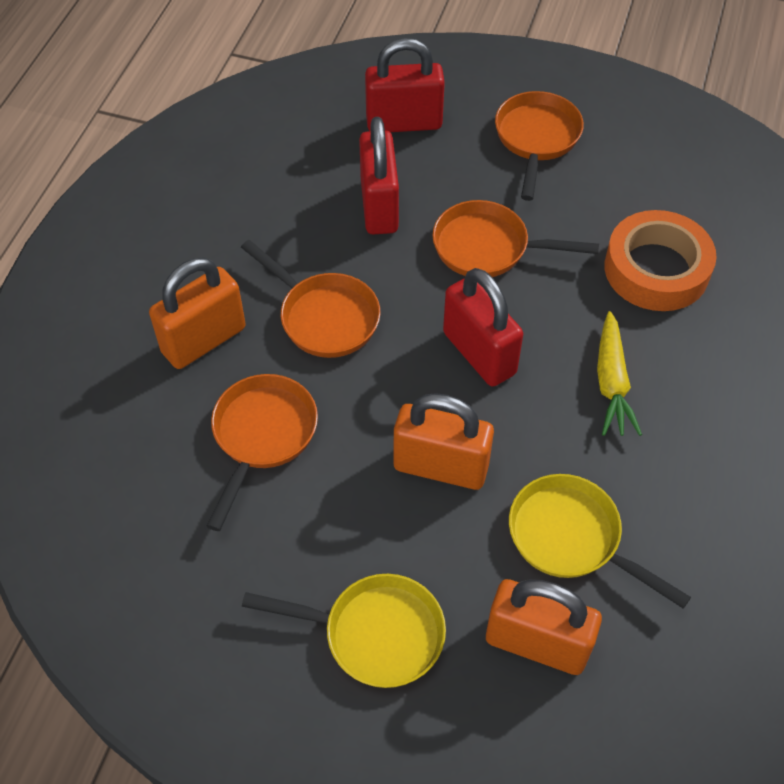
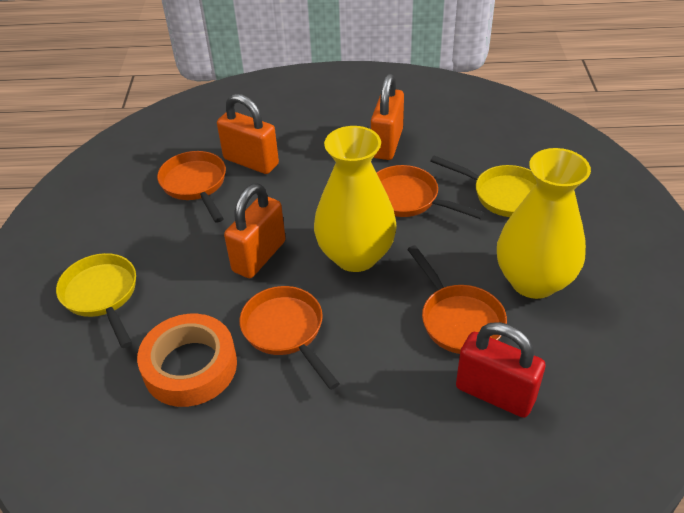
red padlock: 3 -> 1
yellow carrot: 1 -> 0
yellow vase: 0 -> 2

